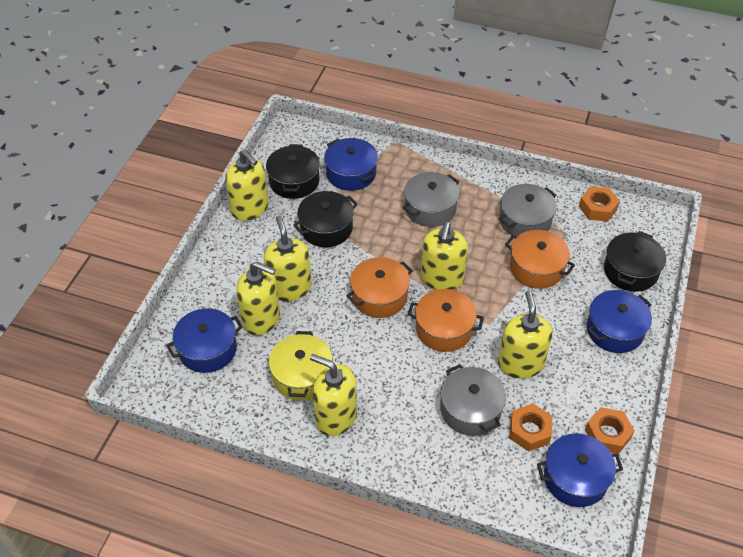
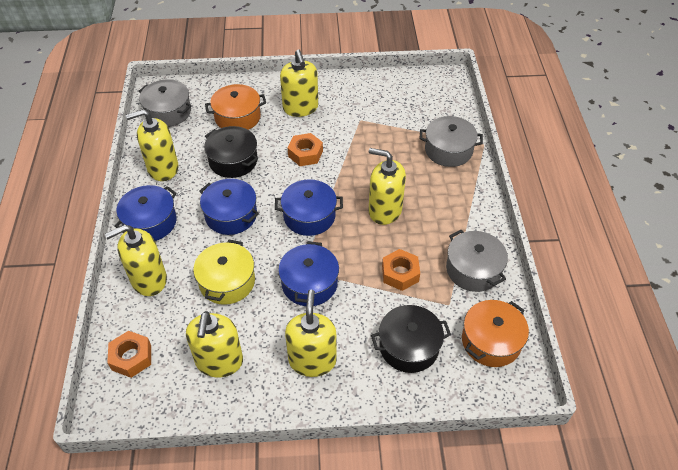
black pot: 3 -> 2
orange pot: 3 -> 2

